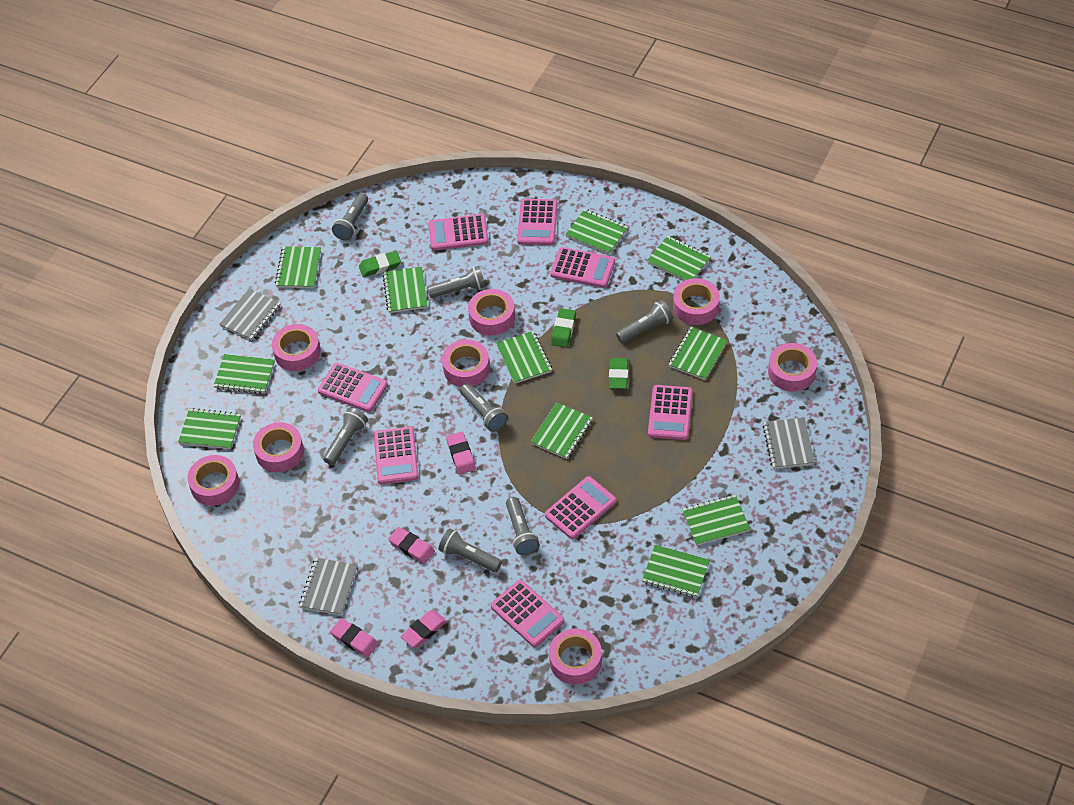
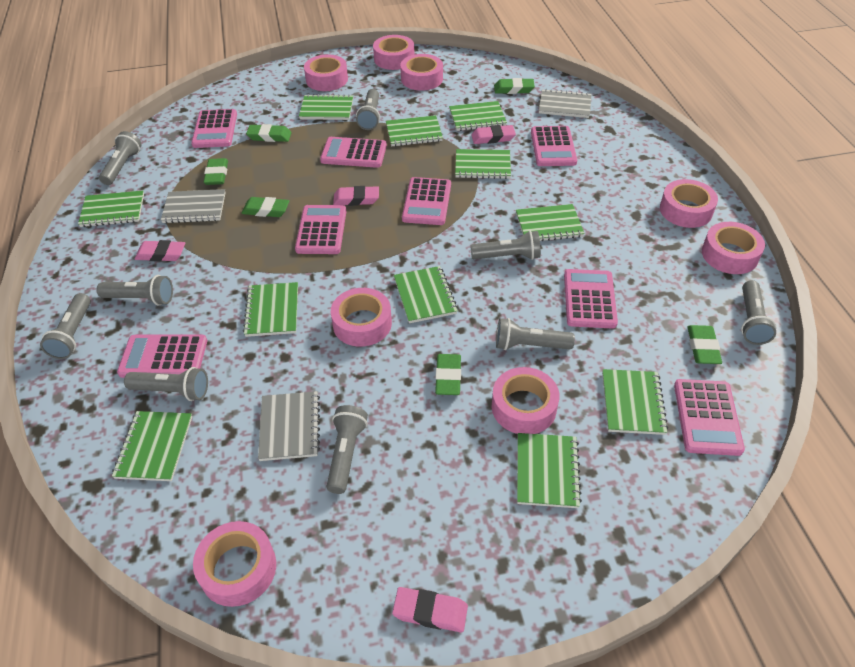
green eraser: 3 -> 6
grey flashlight: 7 -> 9

